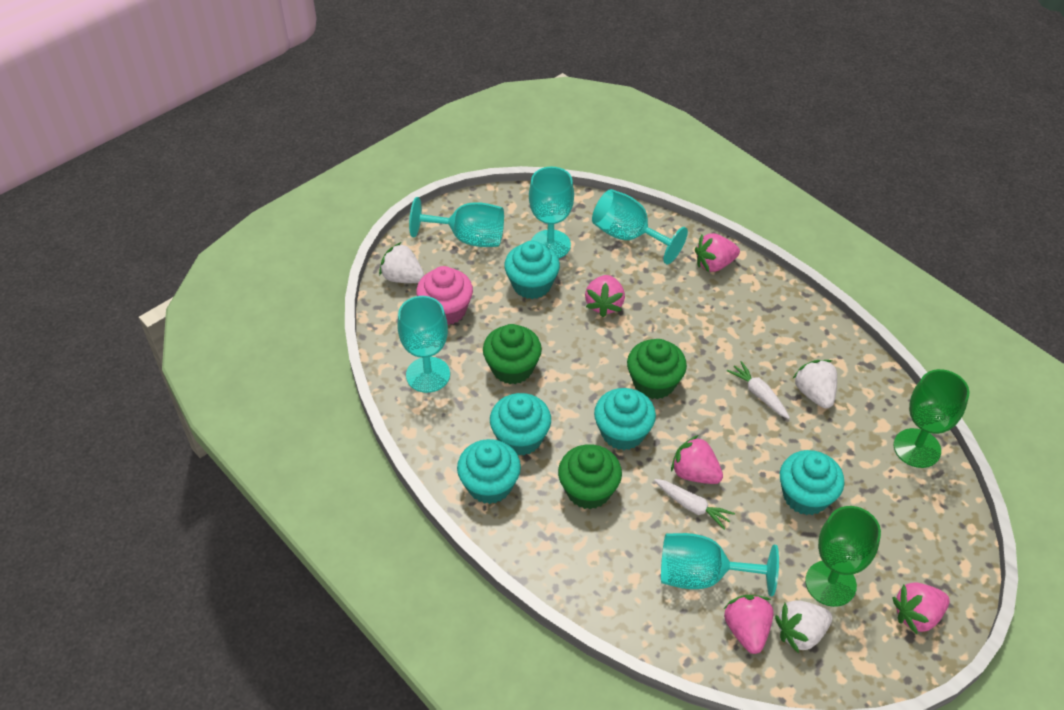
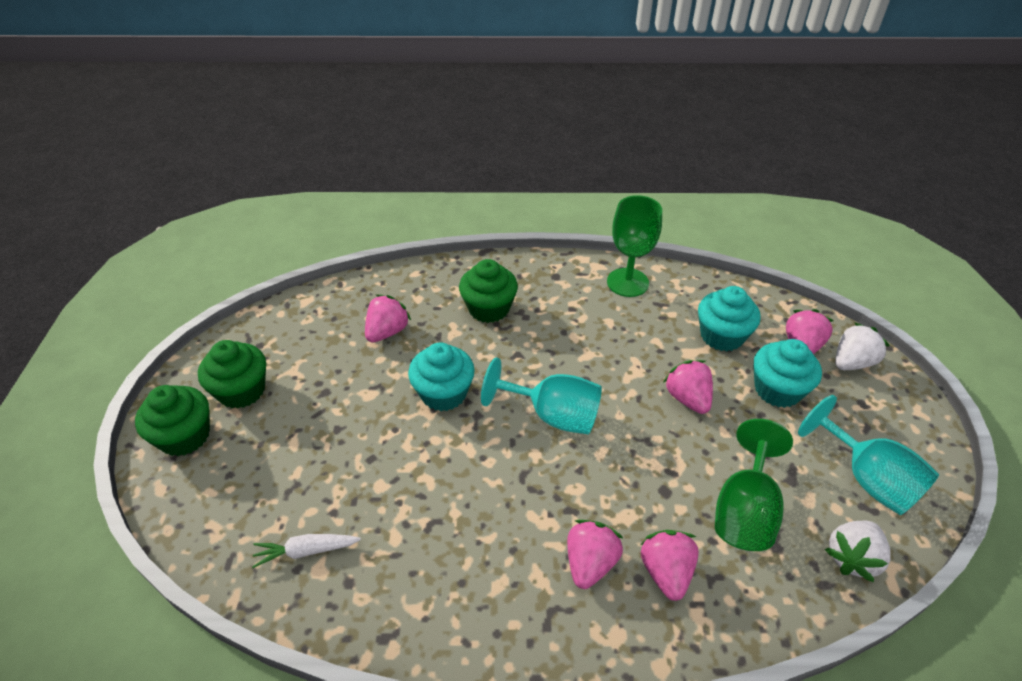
pink cupcake: 1 -> 0
turquoise cupcake: 5 -> 3
turquoise goblet: 5 -> 2
white carrot: 2 -> 1
white strawberry: 3 -> 2

